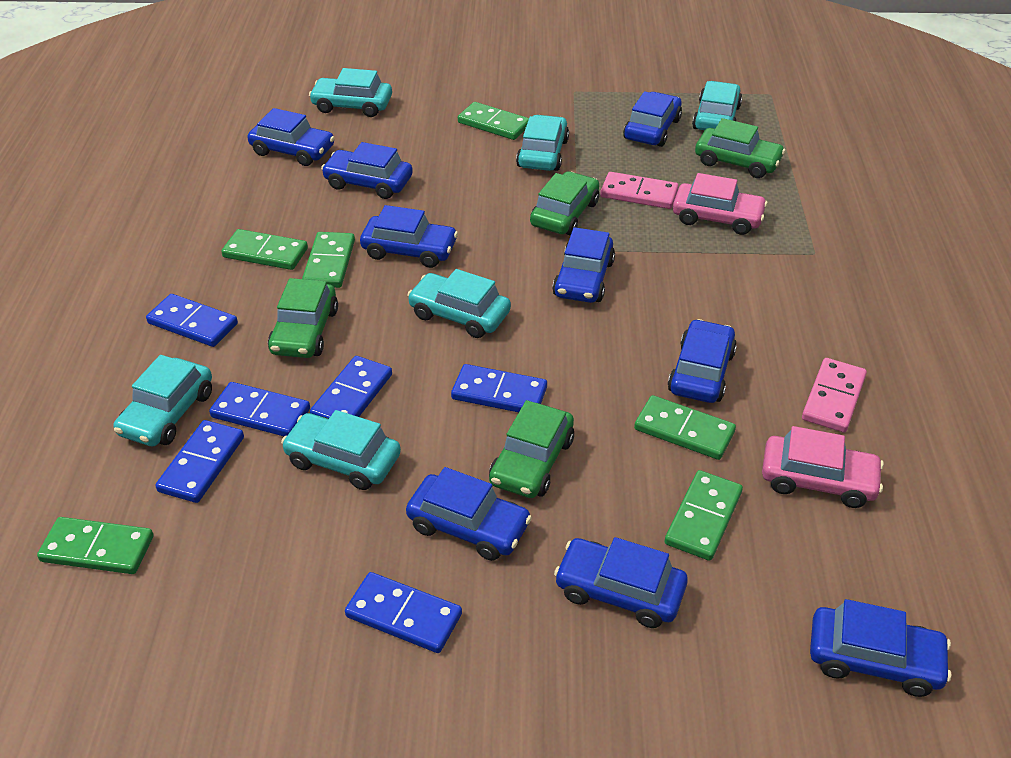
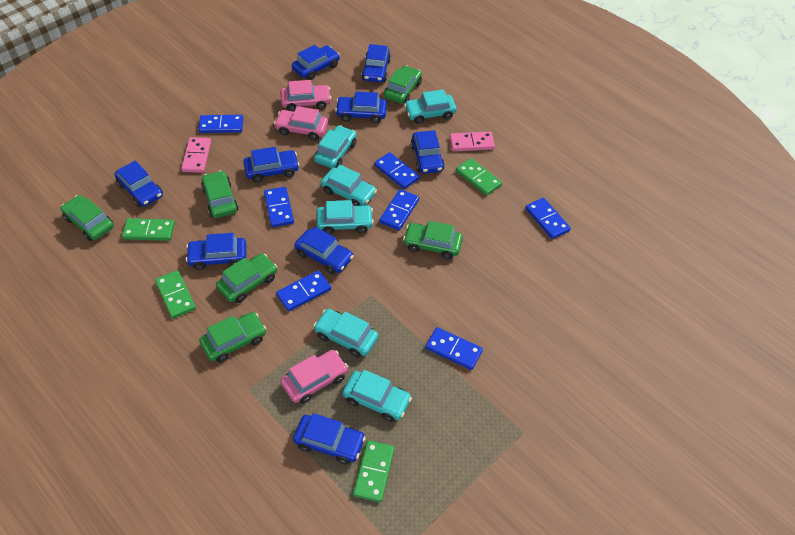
blue domino: 6 -> 7
green car: 4 -> 6
green domino: 6 -> 4
pink car: 2 -> 3

